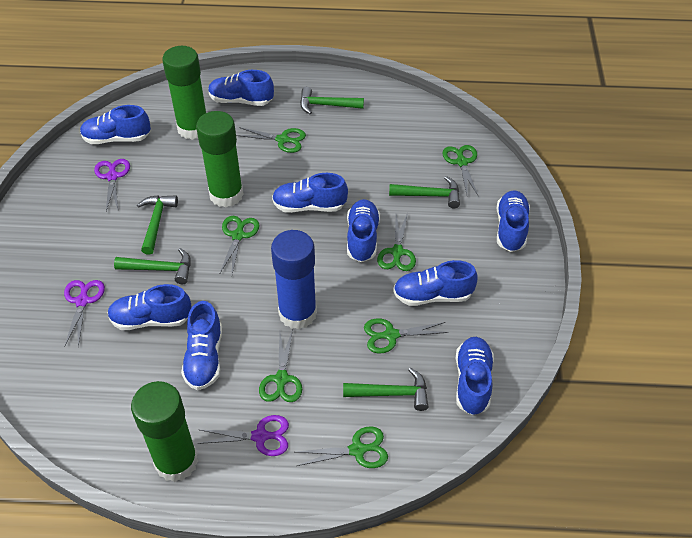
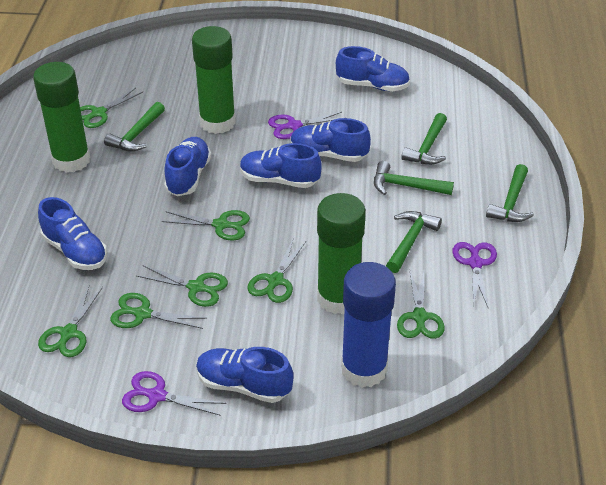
blue shoe: 9 -> 6

